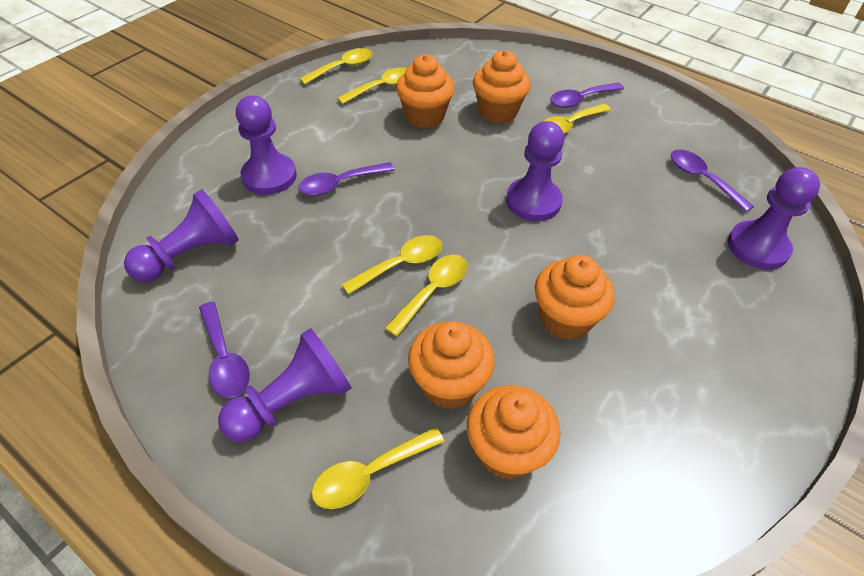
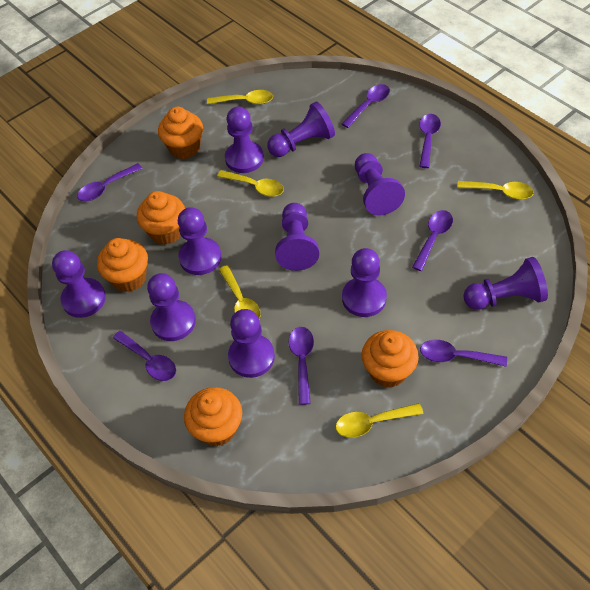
purple pawn: 5 -> 10
purple spoon: 4 -> 7
yellow spoon: 6 -> 5

